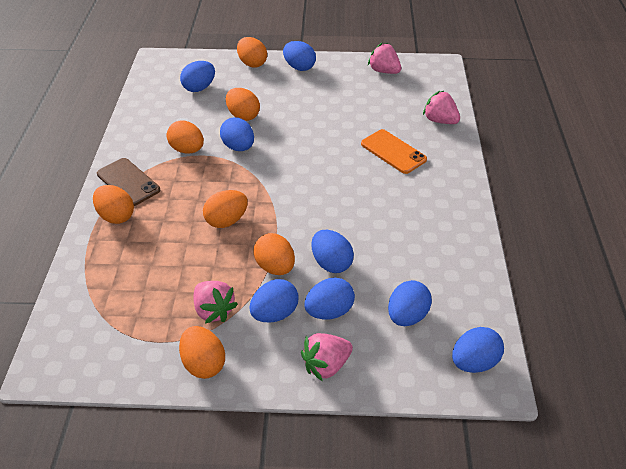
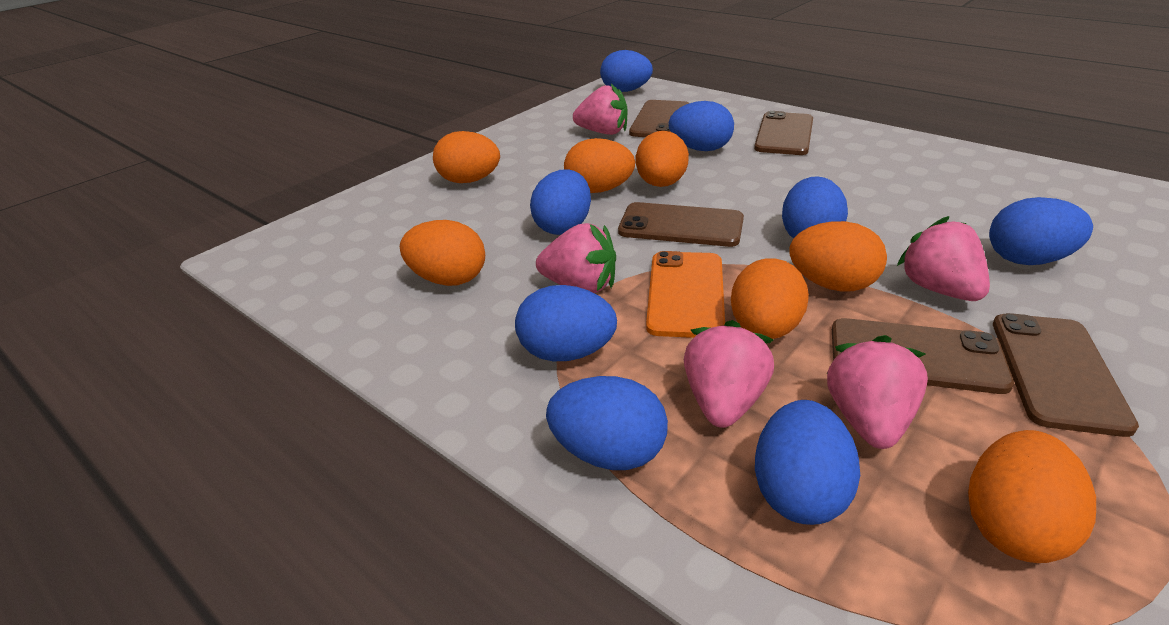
brown phone: 1 -> 5
pink strawberry: 4 -> 5

